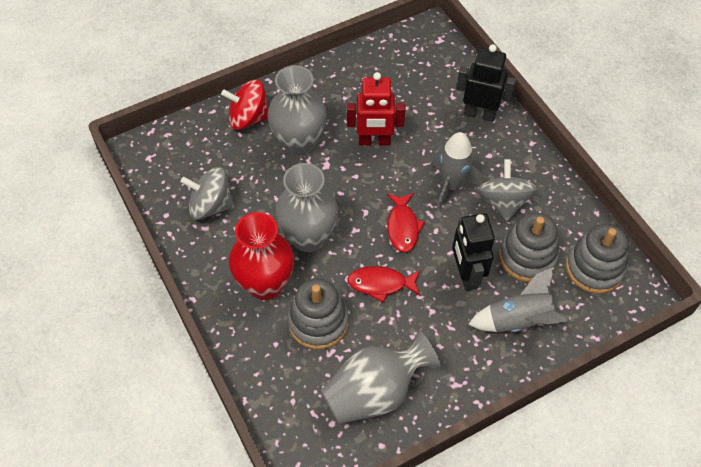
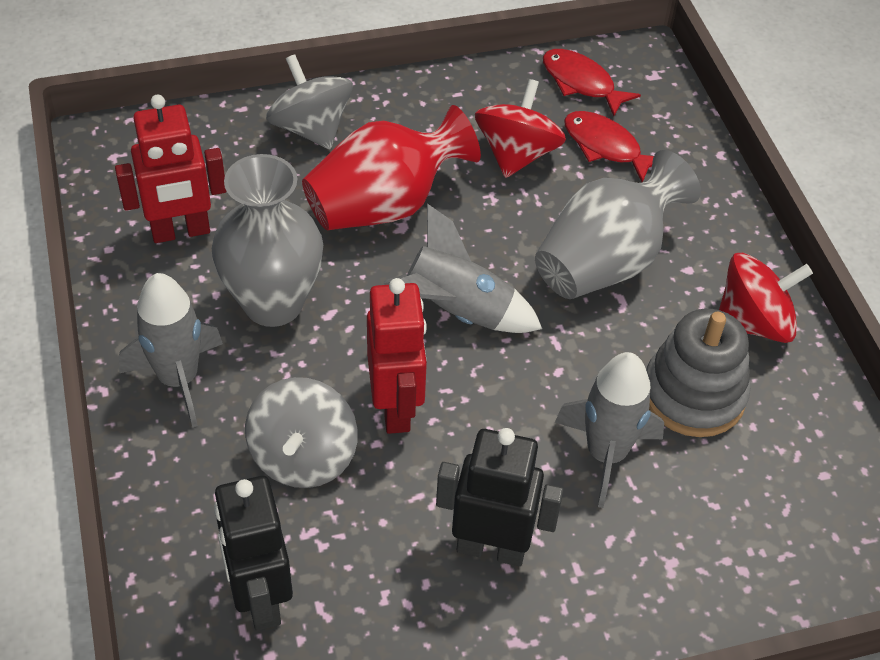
grey rocket: 2 -> 3
grey stacking toy: 3 -> 1
grey vase: 3 -> 2
red robot: 1 -> 2
red spinning top: 1 -> 2

